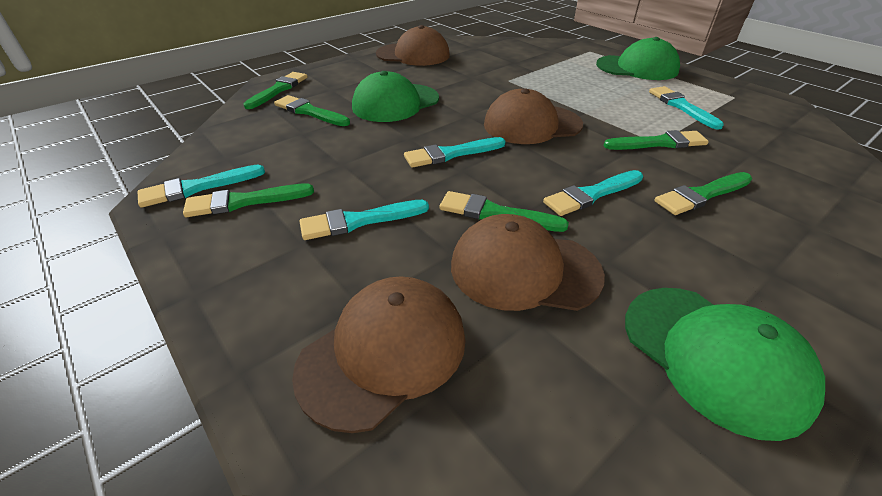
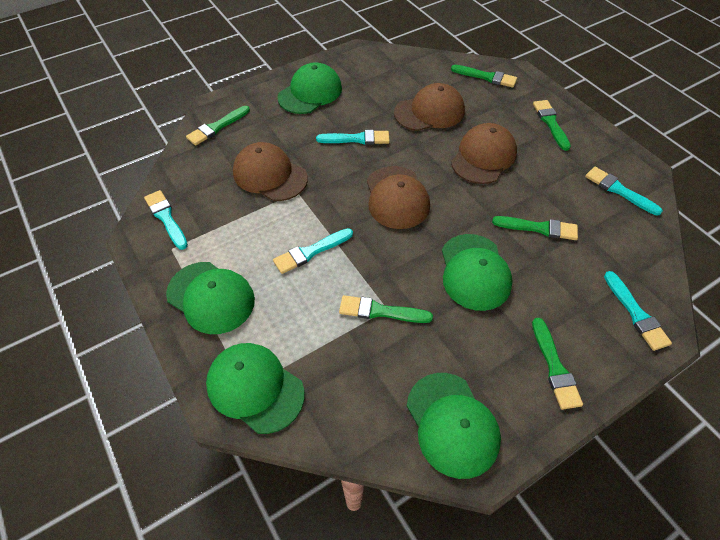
green cap: 3 -> 5

